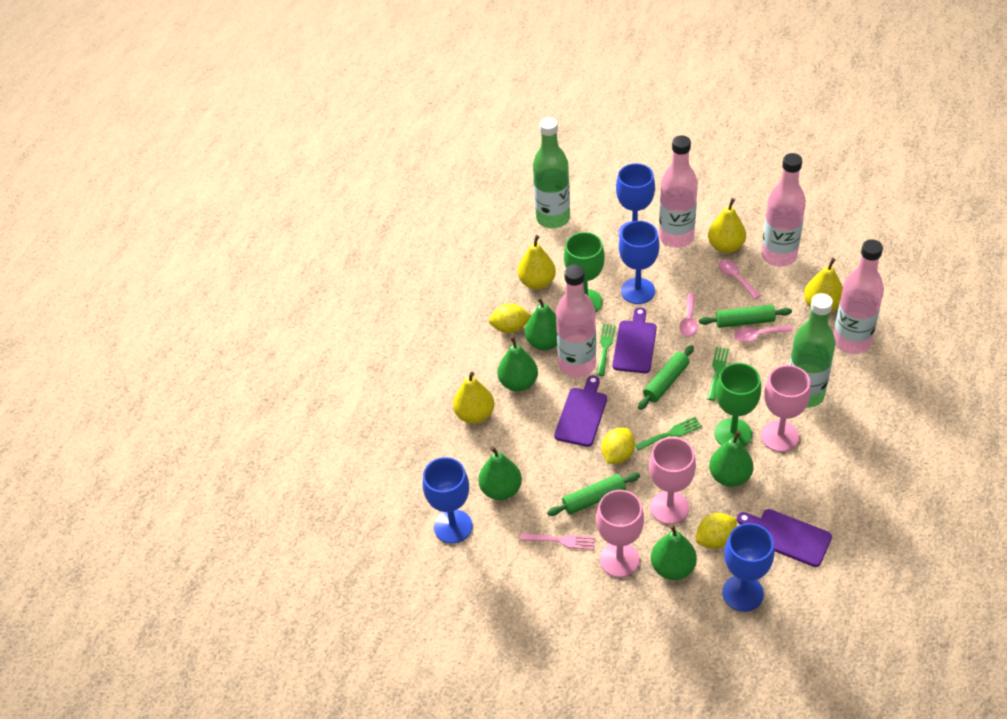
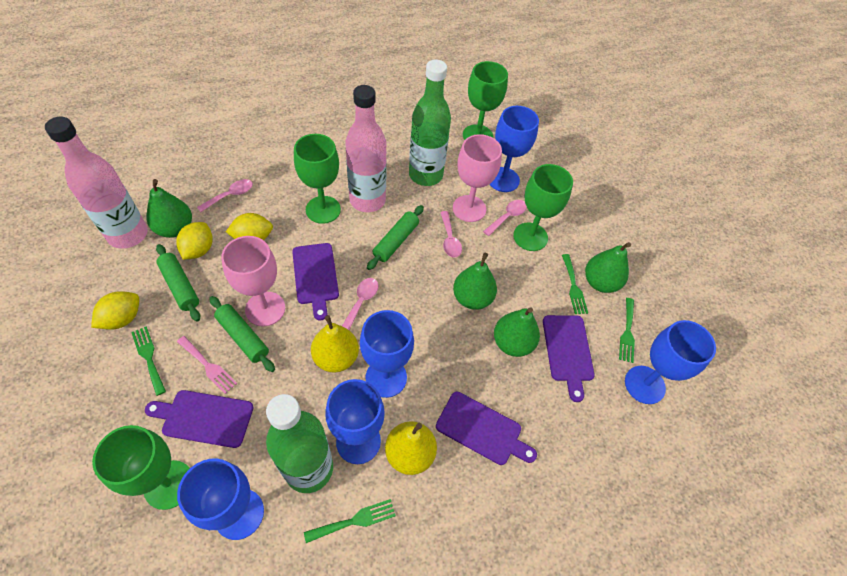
blue goblet: 4 -> 5
green fork: 3 -> 4
green goblet: 2 -> 4
green pear: 5 -> 4
pink bottle: 4 -> 2
pink goblet: 3 -> 2
pink spoon: 3 -> 4
purple cutting board: 3 -> 4
yellow pear: 4 -> 2

